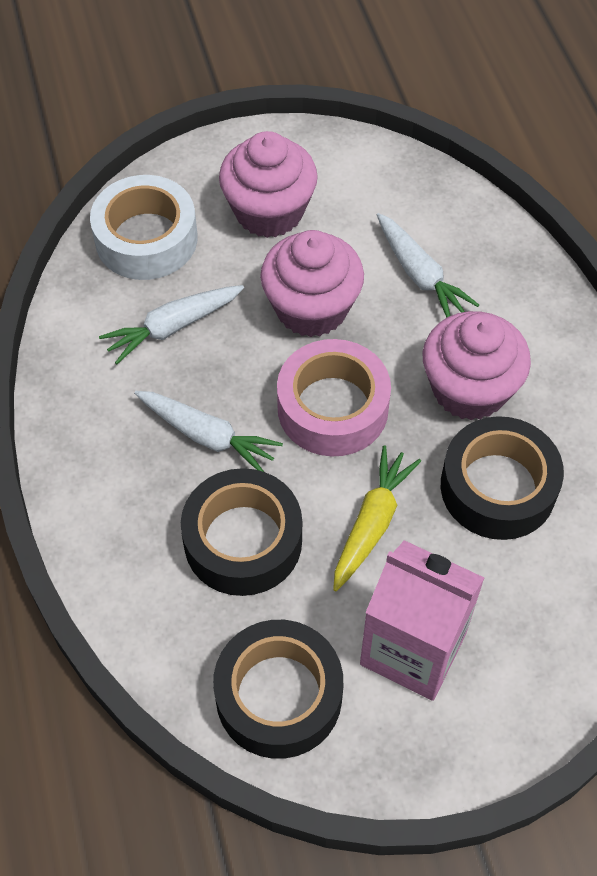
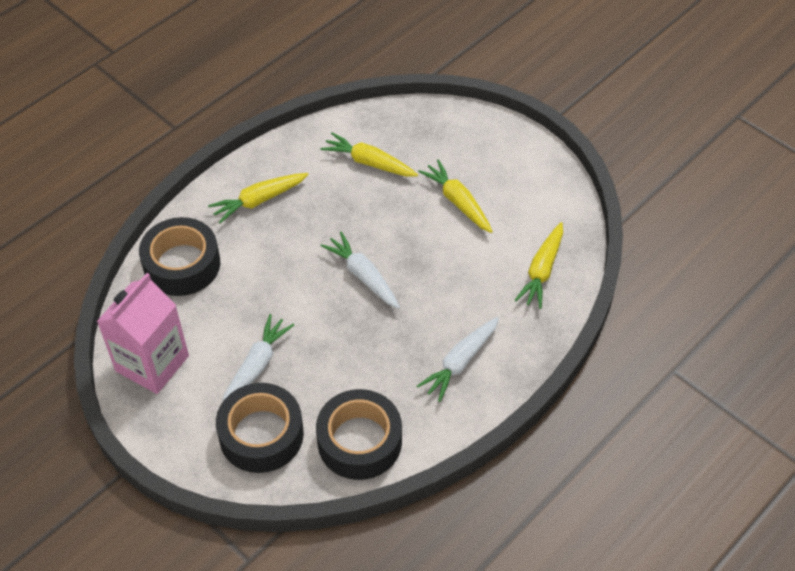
pink cupcake: 3 -> 0
pink tape: 1 -> 0
white tape: 1 -> 0
yellow carrot: 1 -> 4

